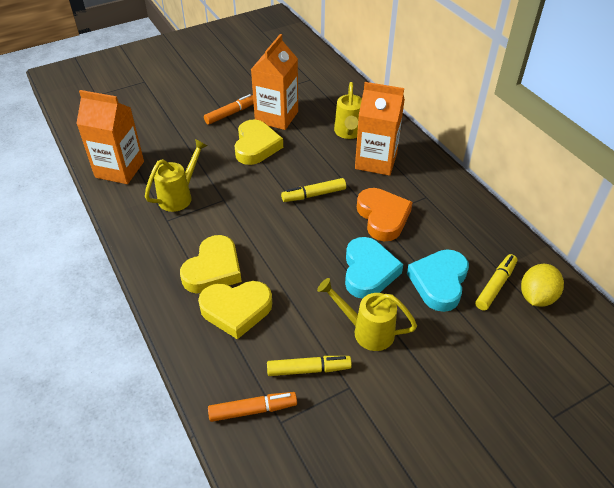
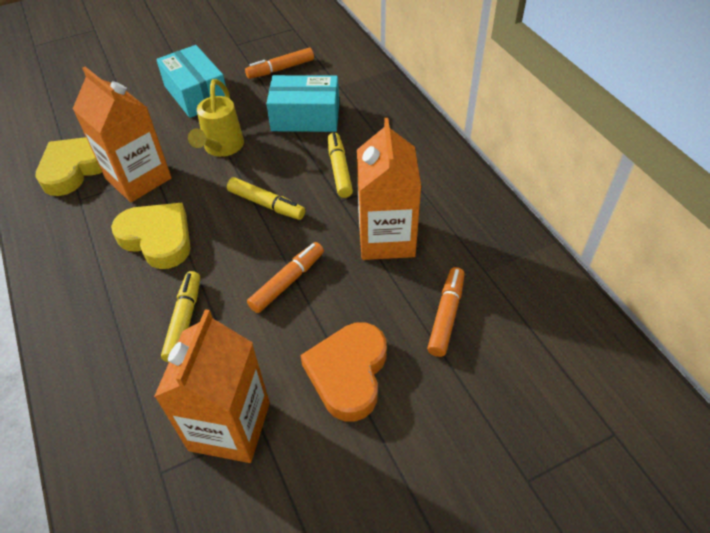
orange marker: 2 -> 3
turquoise box: 0 -> 2
turquoise heart: 2 -> 0
yellow heart: 3 -> 2
yellow lemon: 1 -> 0
yellow watering can: 3 -> 1

